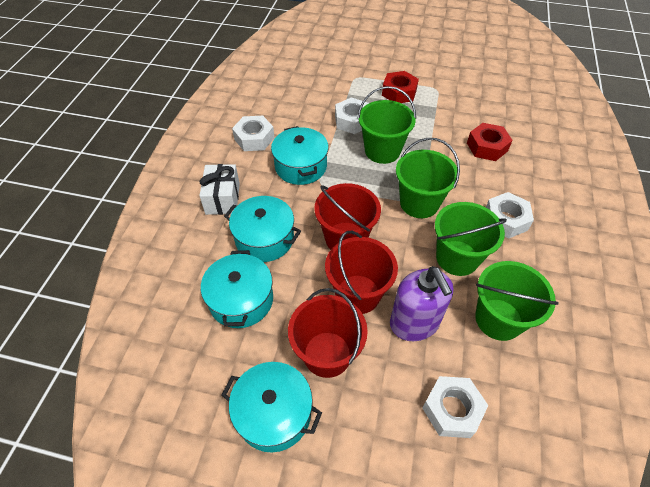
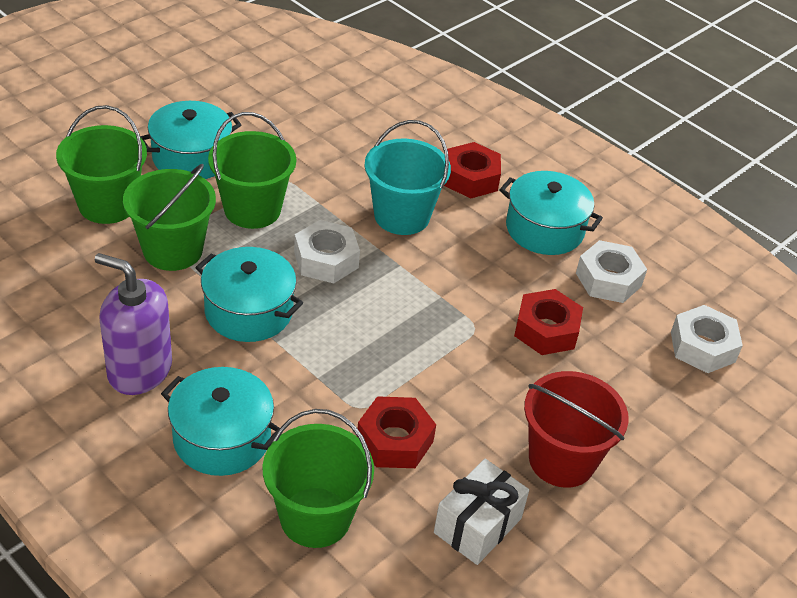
red bucket: 3 -> 1
red nut: 2 -> 3
turquoise bucket: 0 -> 1
white nut: 4 -> 3

